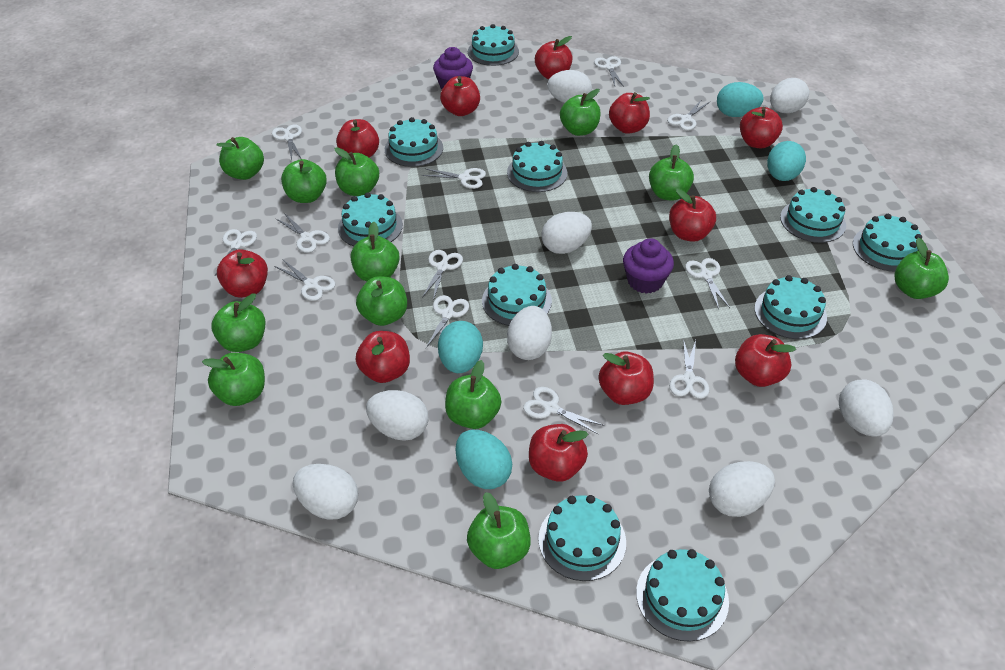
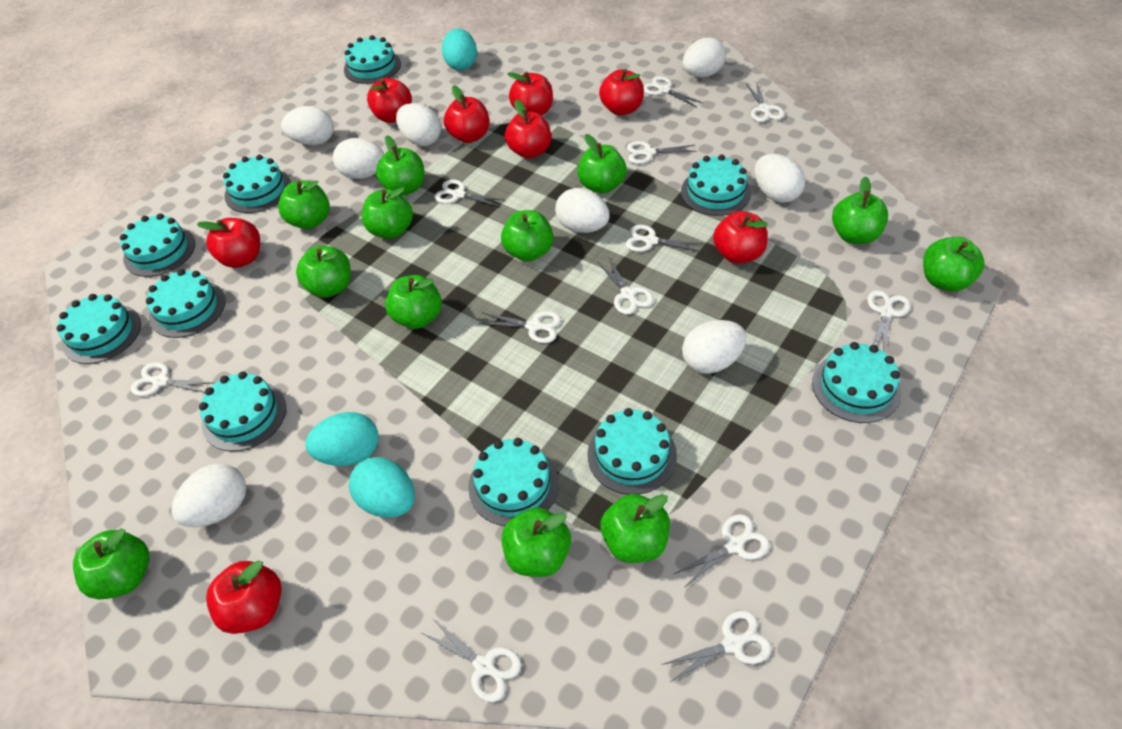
purple cupcake: 2 -> 0
red apple: 11 -> 8
turquoise egg: 4 -> 3

